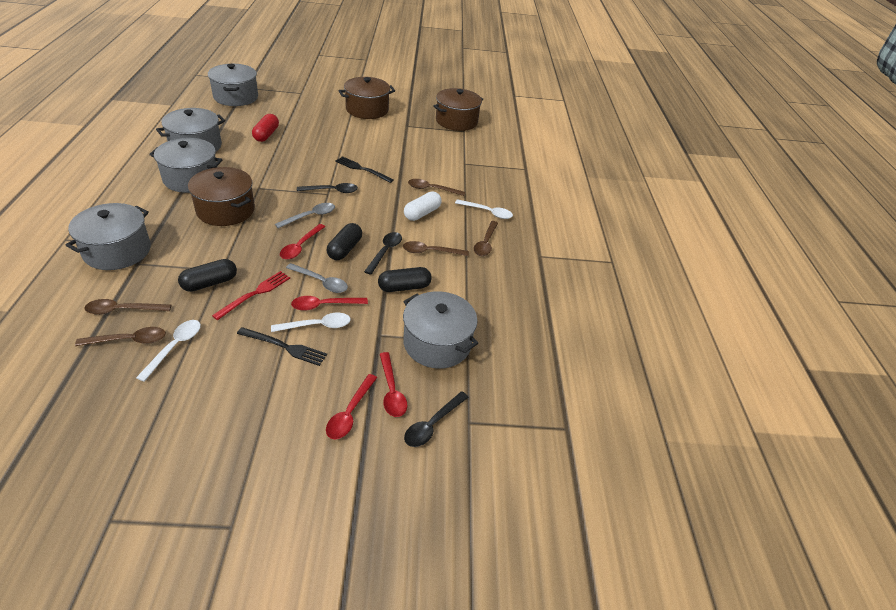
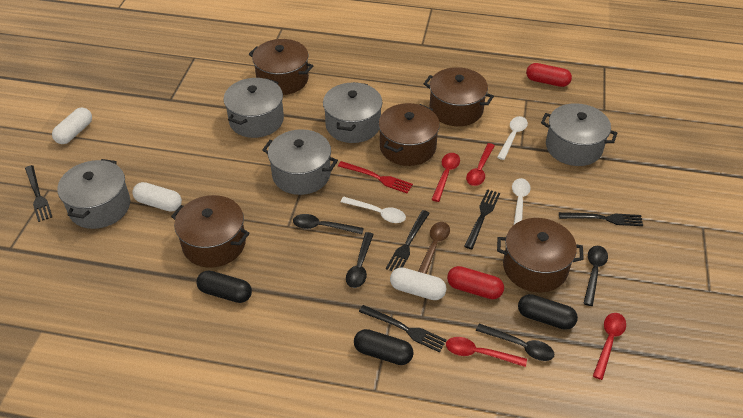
black fork: 2 -> 5
black spoon: 3 -> 4
brown pot: 3 -> 5
brown spoon: 5 -> 1
grey spoon: 2 -> 0
red capsule: 1 -> 2
white capsule: 1 -> 3

